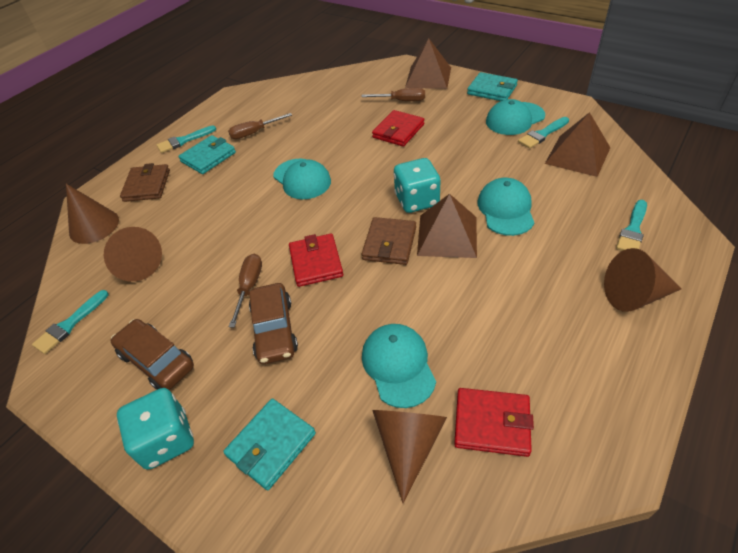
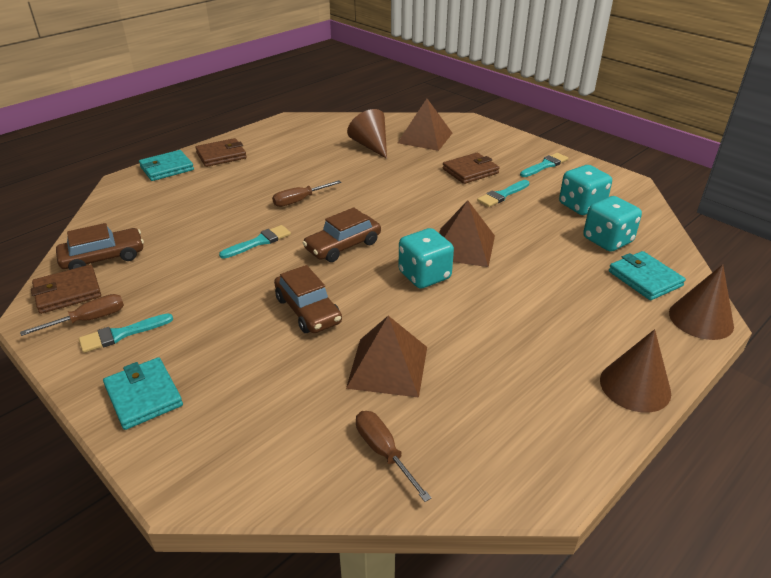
brown car: 2 -> 3
brown cone: 4 -> 3
brown wallet: 2 -> 3
red wallet: 3 -> 0
turquoise cap: 4 -> 0
turquoise dice: 2 -> 3

